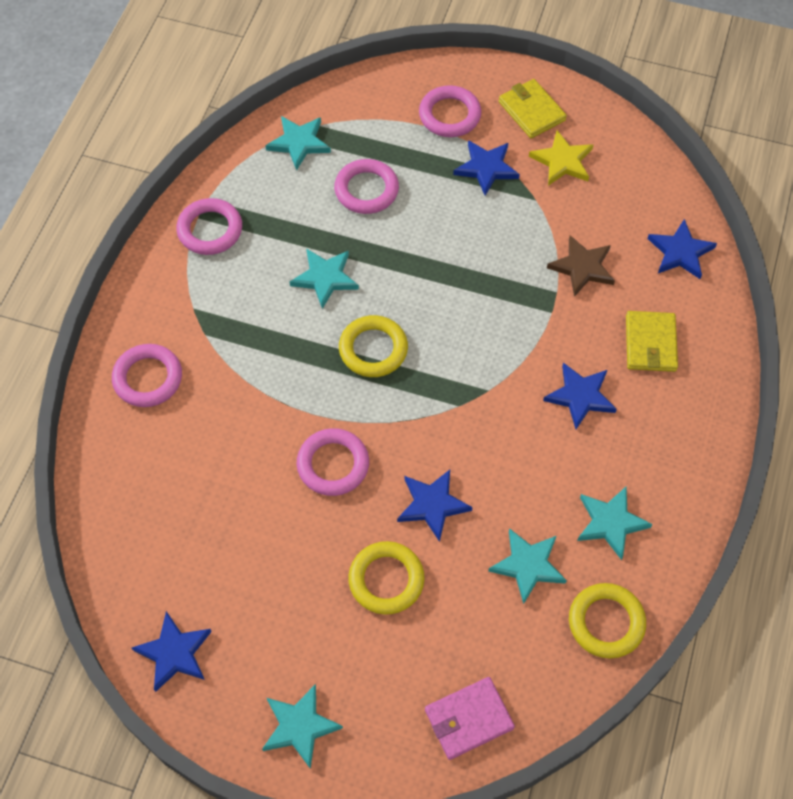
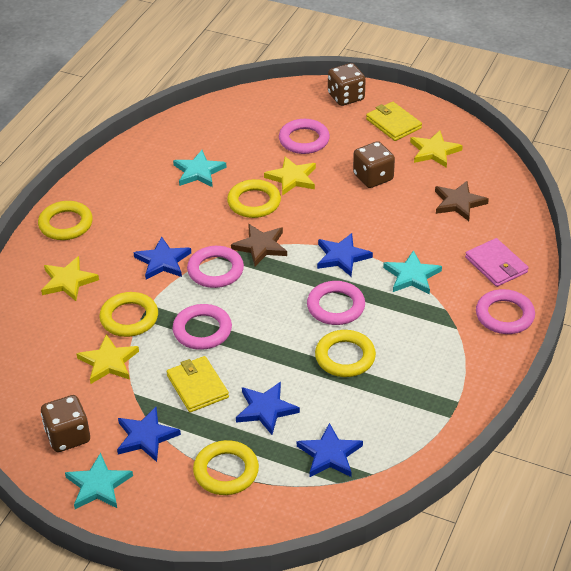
brown dice: 0 -> 3
brown star: 1 -> 2
turquoise star: 5 -> 3
yellow ring: 3 -> 5
yellow star: 1 -> 4

